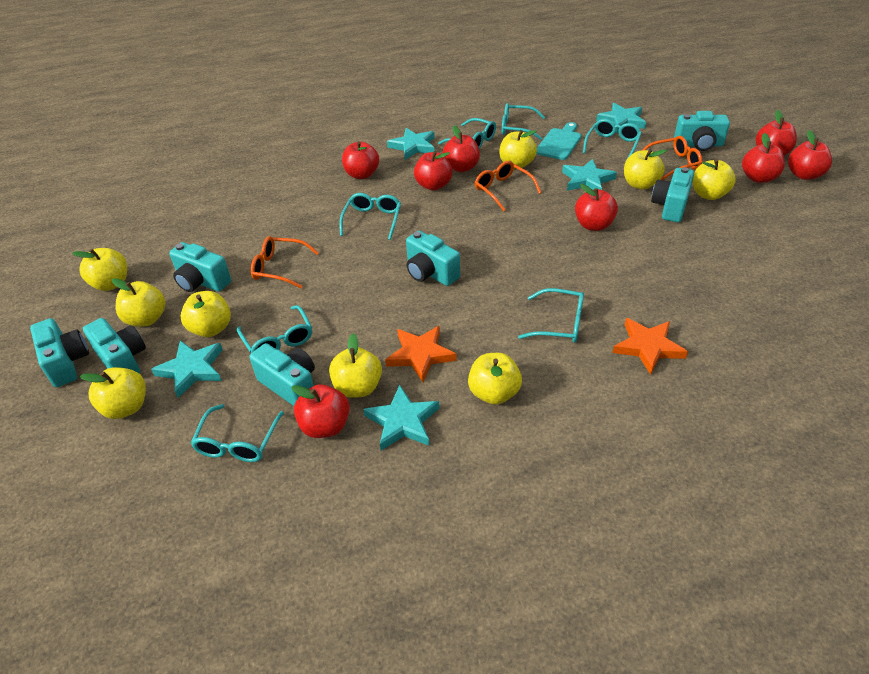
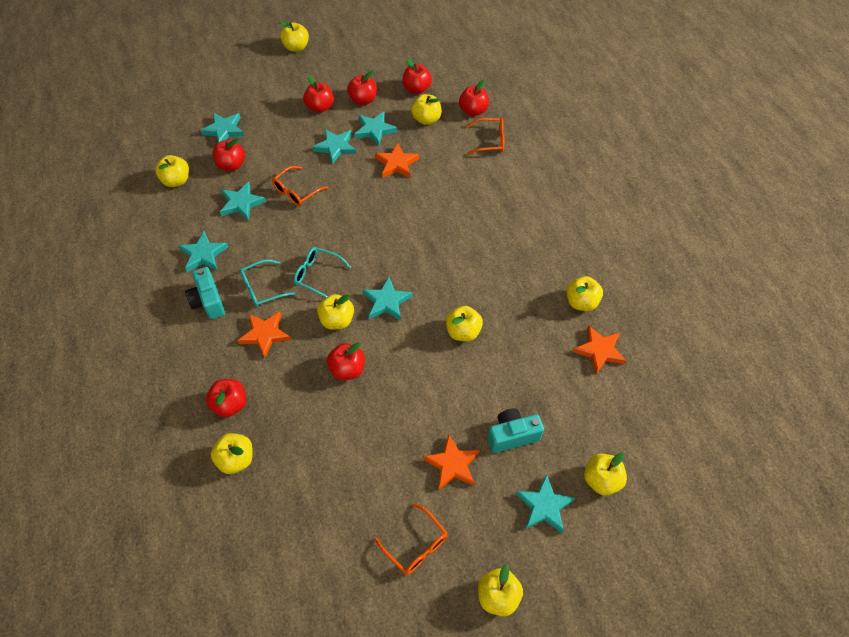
orange star: 2 -> 4
red apple: 8 -> 7
turquoise camera: 7 -> 2
turquoise cutting board: 1 -> 0
turquoise glasses: 7 -> 2
turquoise star: 5 -> 7

